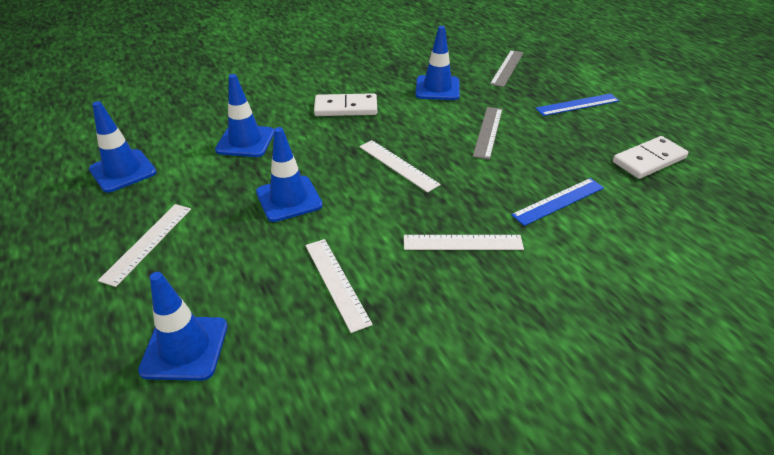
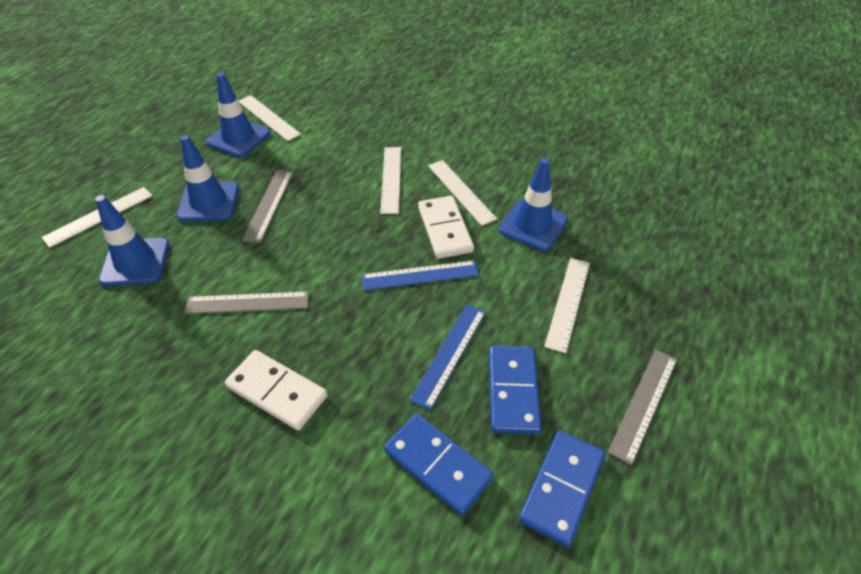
blue domino: 0 -> 3
blue traffic cone: 5 -> 4
grey ruler: 2 -> 3
white ruler: 4 -> 5

